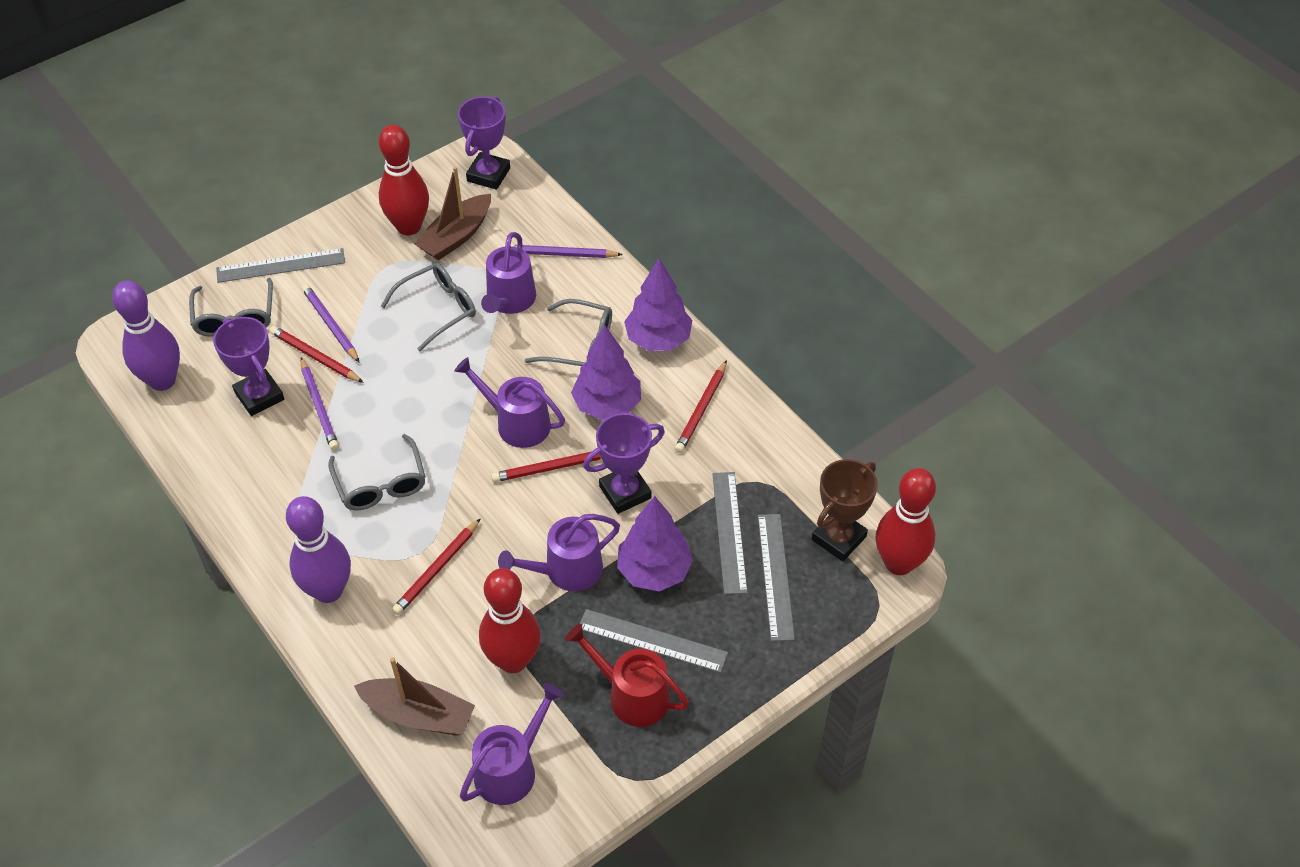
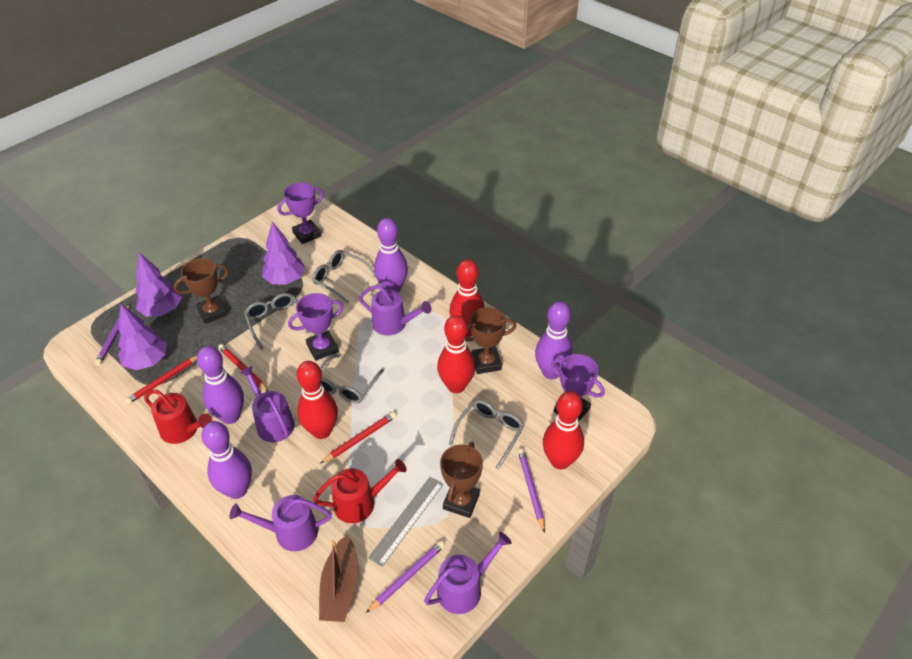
brown boat: 2 -> 1
brown trophy: 1 -> 3
grey ruler: 4 -> 1
purple bowling pin: 2 -> 4
red bowling pin: 3 -> 4
red pencil: 4 -> 3
red watering can: 1 -> 2

